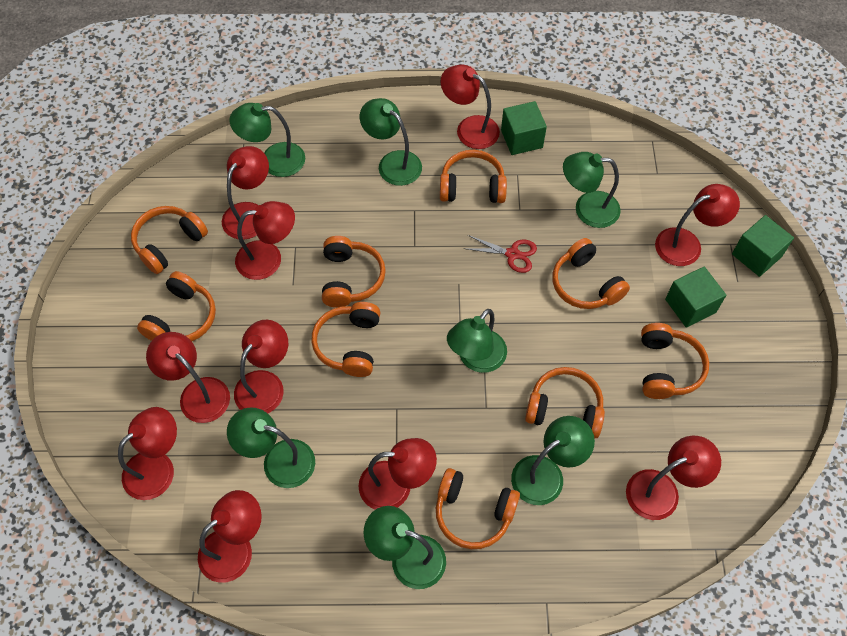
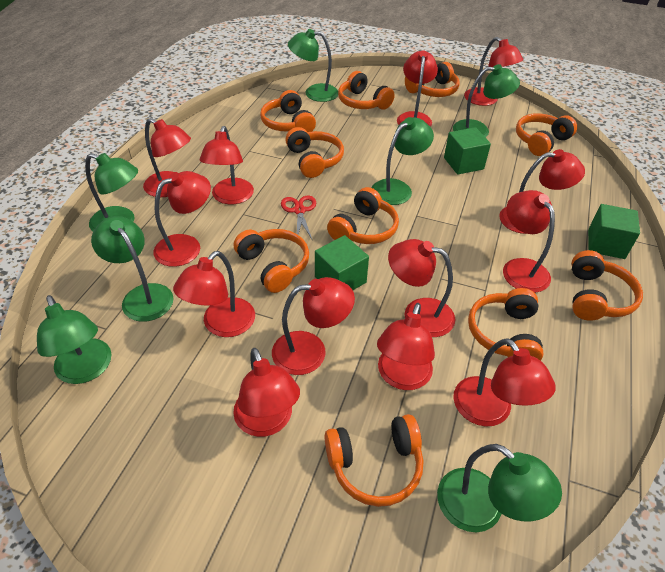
orange headphones: 9 -> 10
red lamp: 10 -> 13

